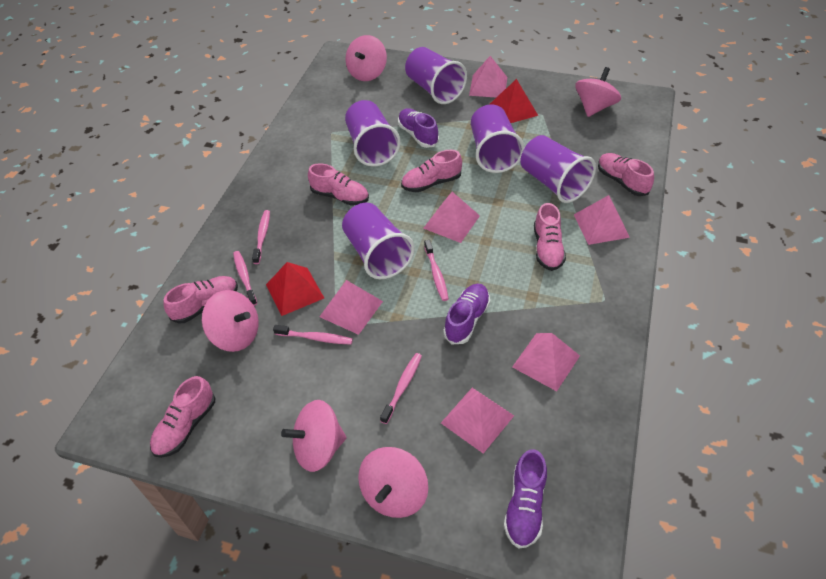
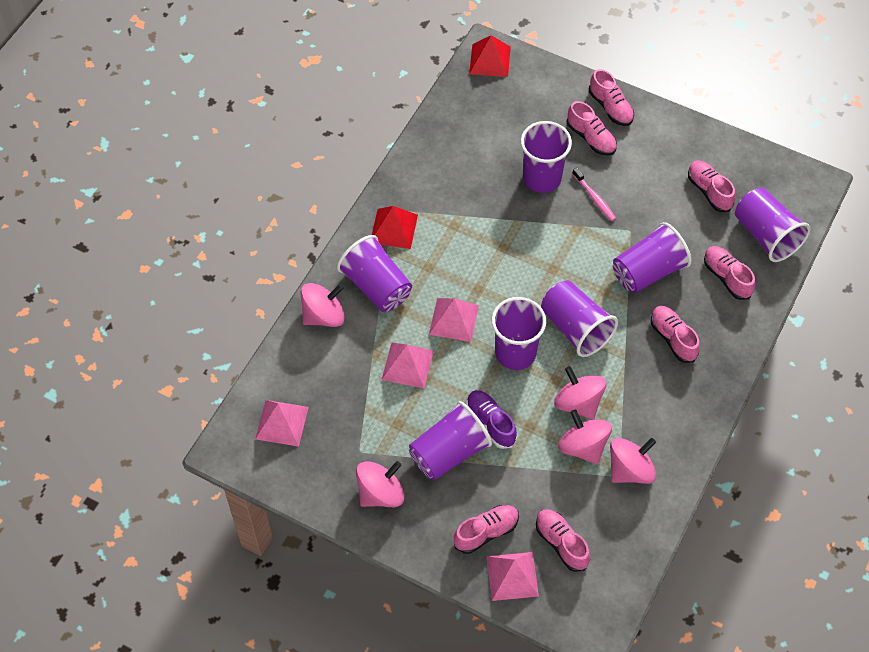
pink pyramid: 6 -> 4
pink shoe: 6 -> 7
pink toothbrush: 5 -> 1
purple cup: 5 -> 7
purple shoe: 3 -> 1

